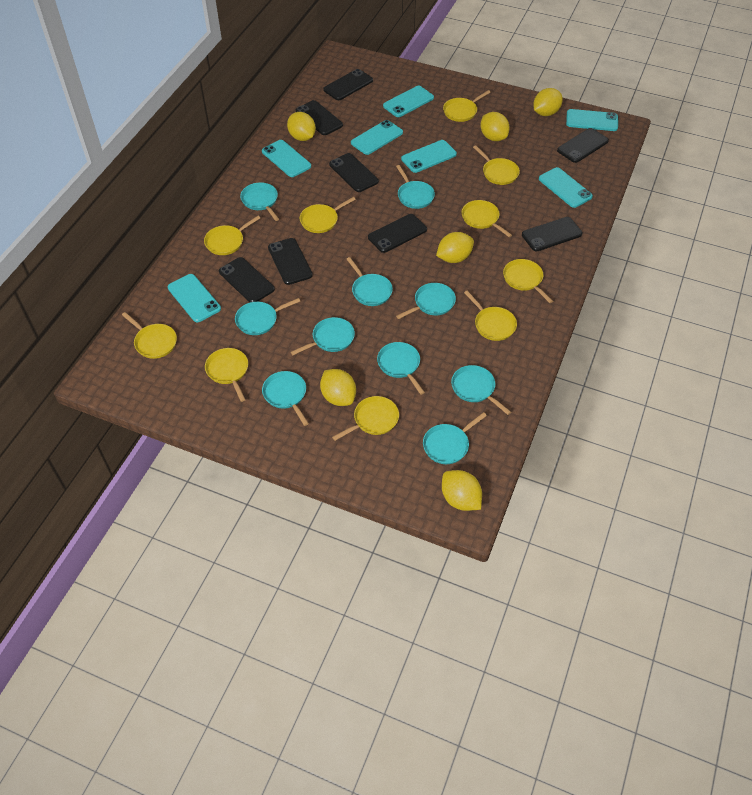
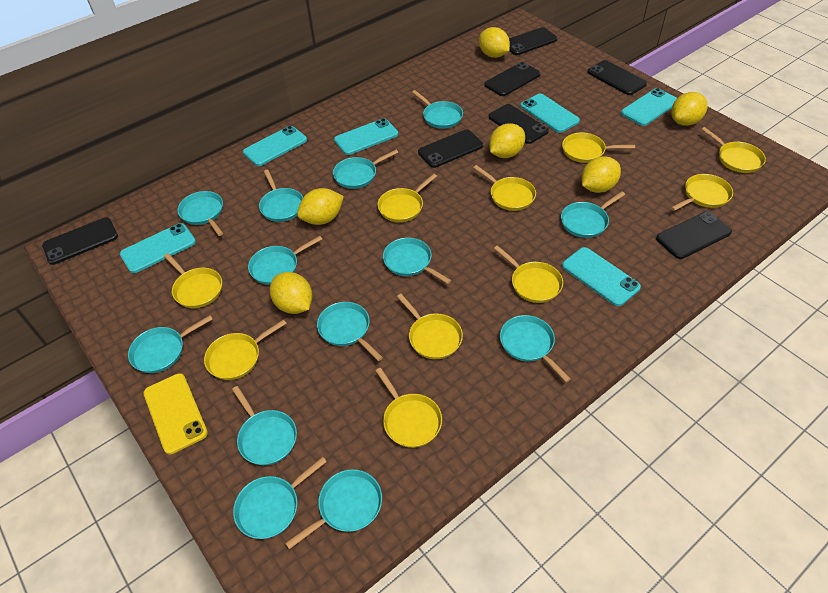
black phone: 8 -> 7
turquoise pan: 10 -> 13
turquoise phone: 7 -> 6
yellow phone: 0 -> 1

